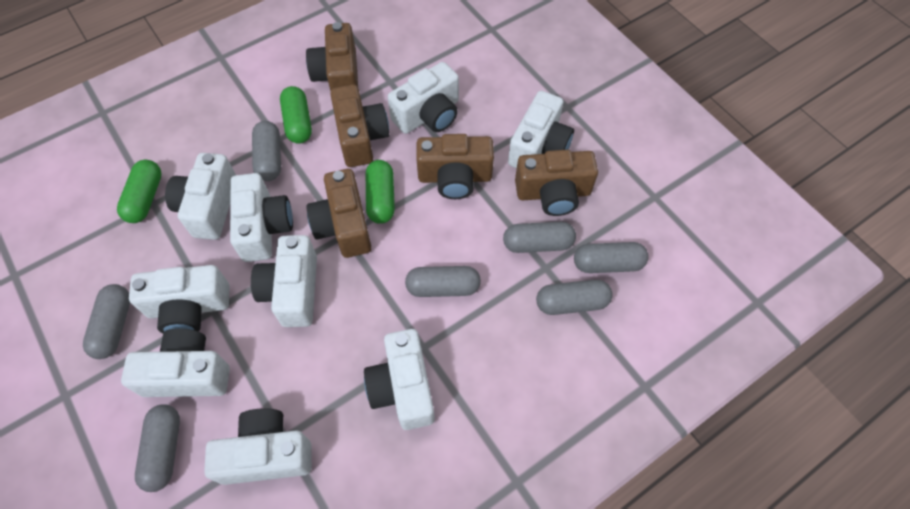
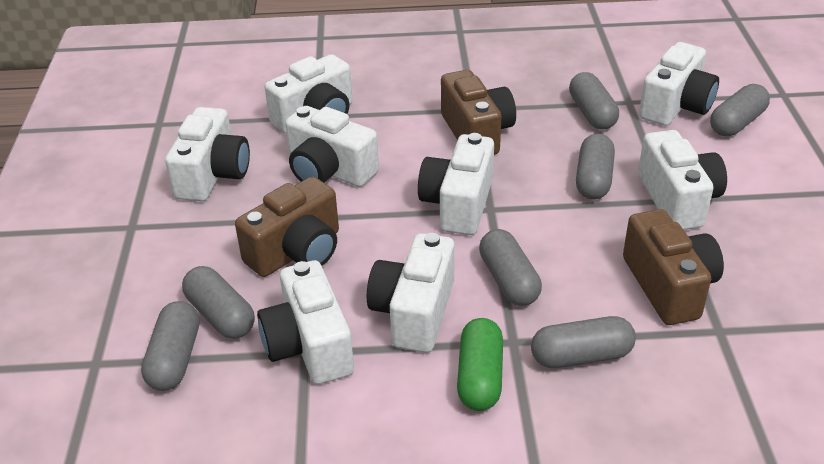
brown camera: 5 -> 3
green capsule: 3 -> 1
white camera: 9 -> 8

